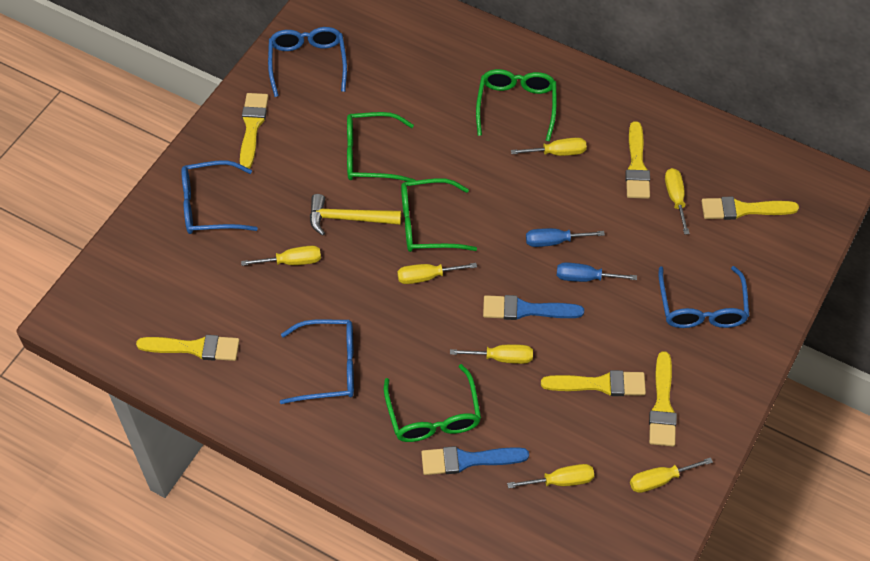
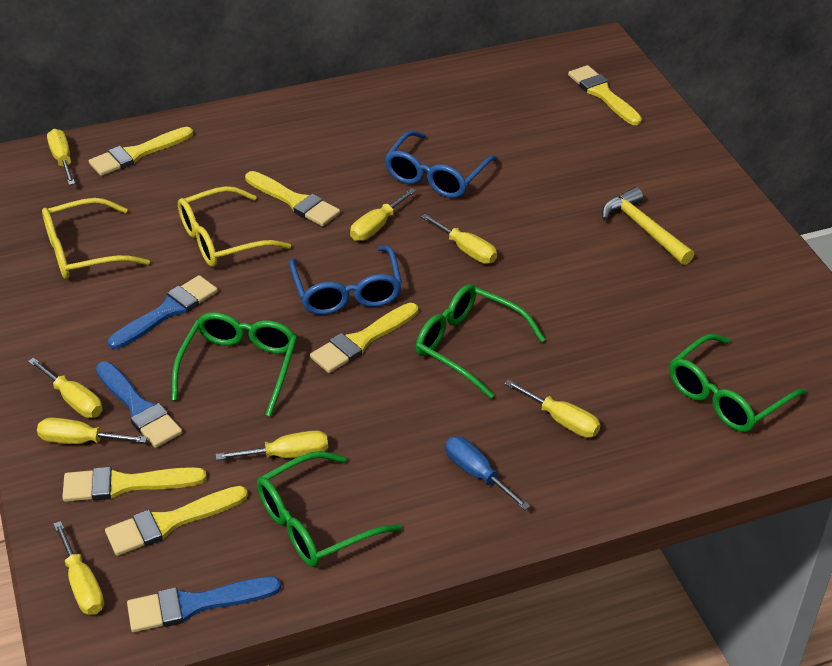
blue brush: 2 -> 3
blue glasses: 4 -> 2
blue screwdriver: 2 -> 1
yellow glasses: 0 -> 2
yellow screwdriver: 7 -> 8

